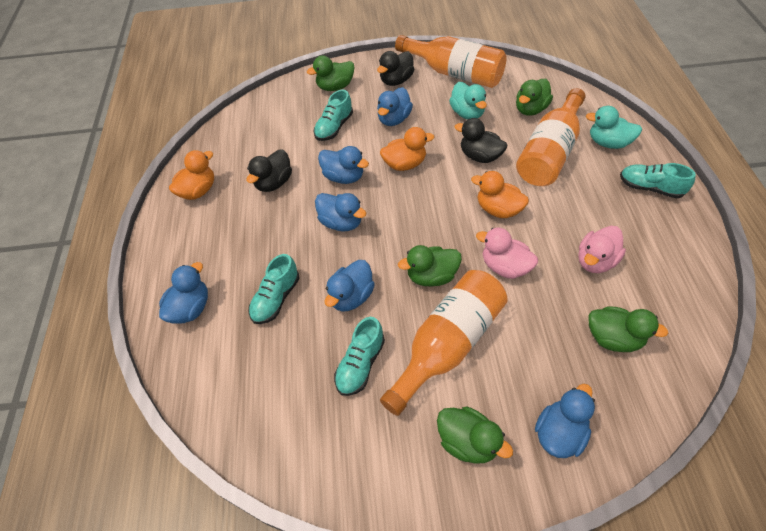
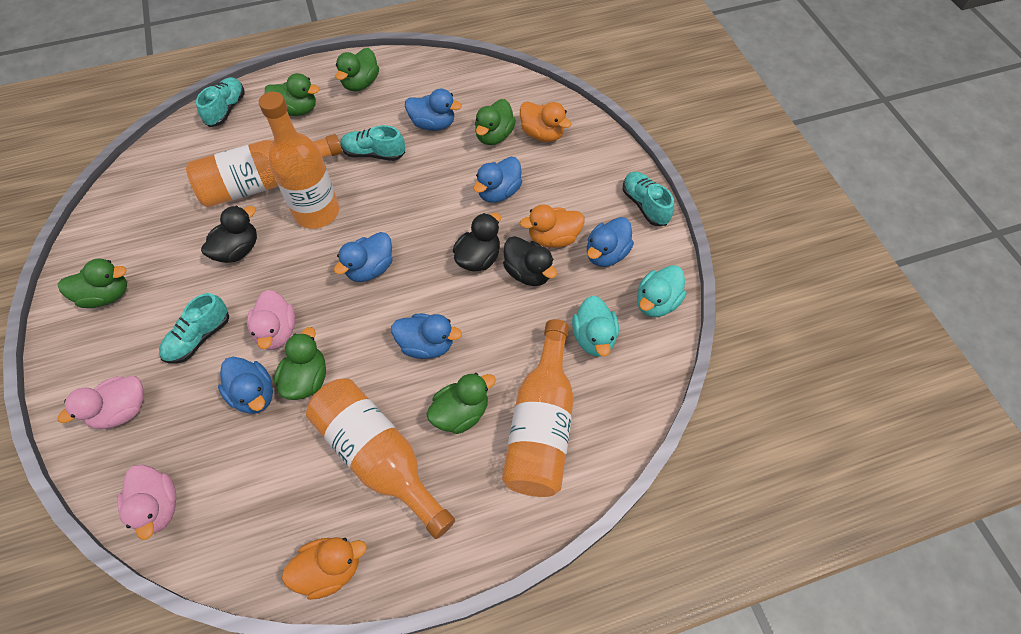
green duck: 5 -> 6
orange bottle: 3 -> 4
pink duck: 2 -> 3

